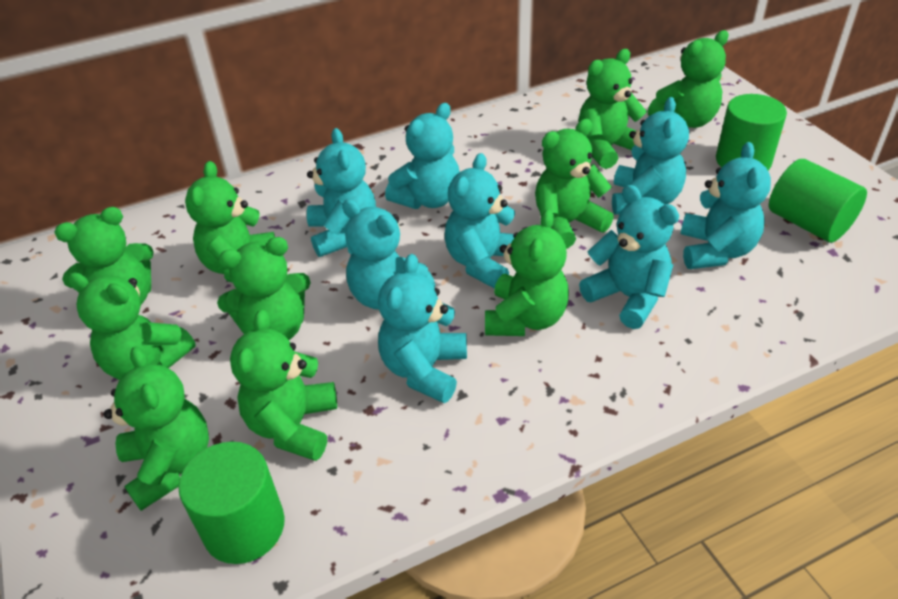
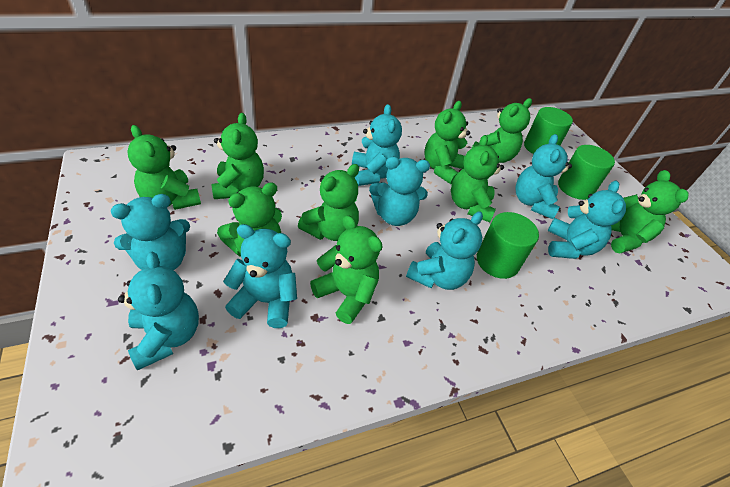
green teddy bear: 10 -> 9

